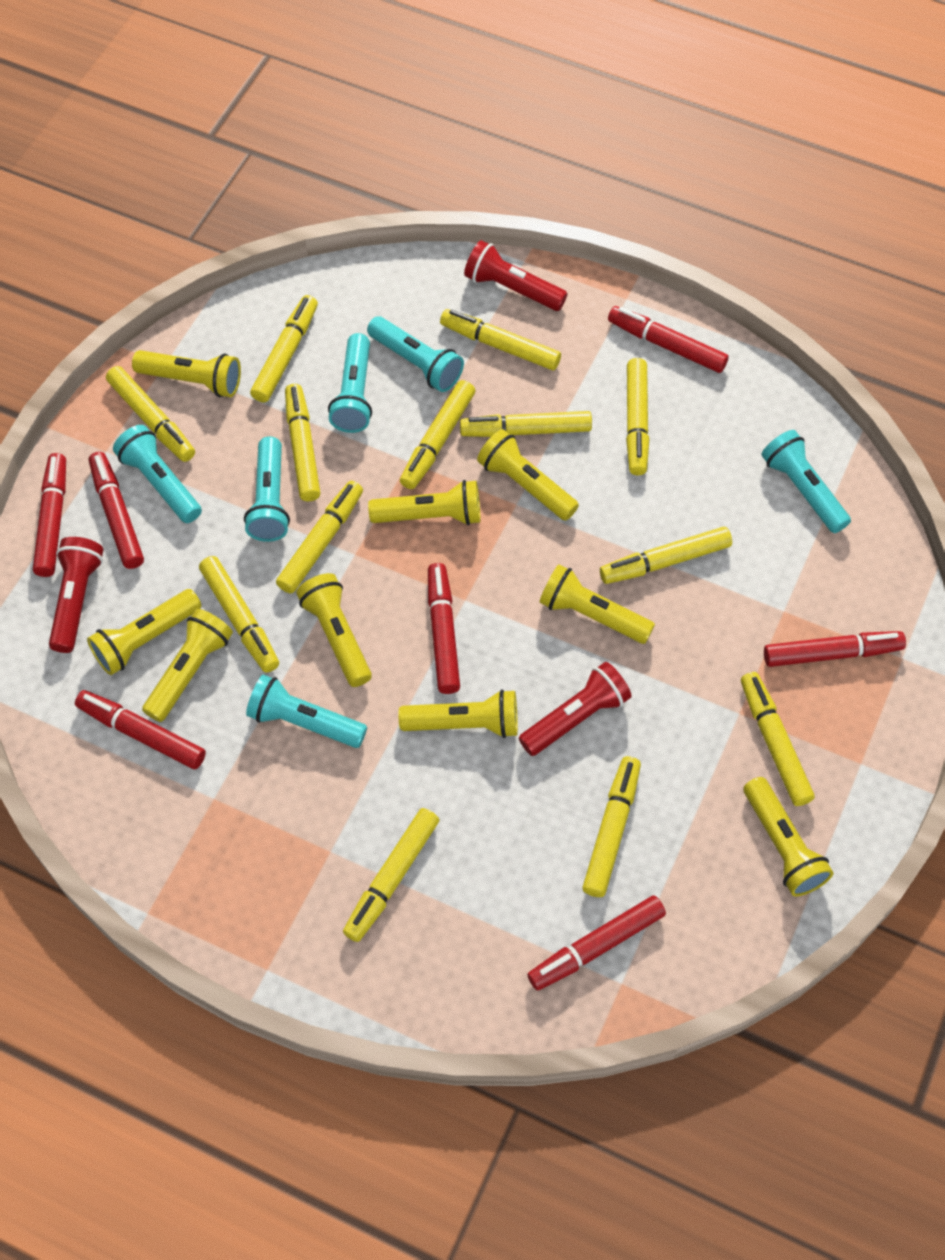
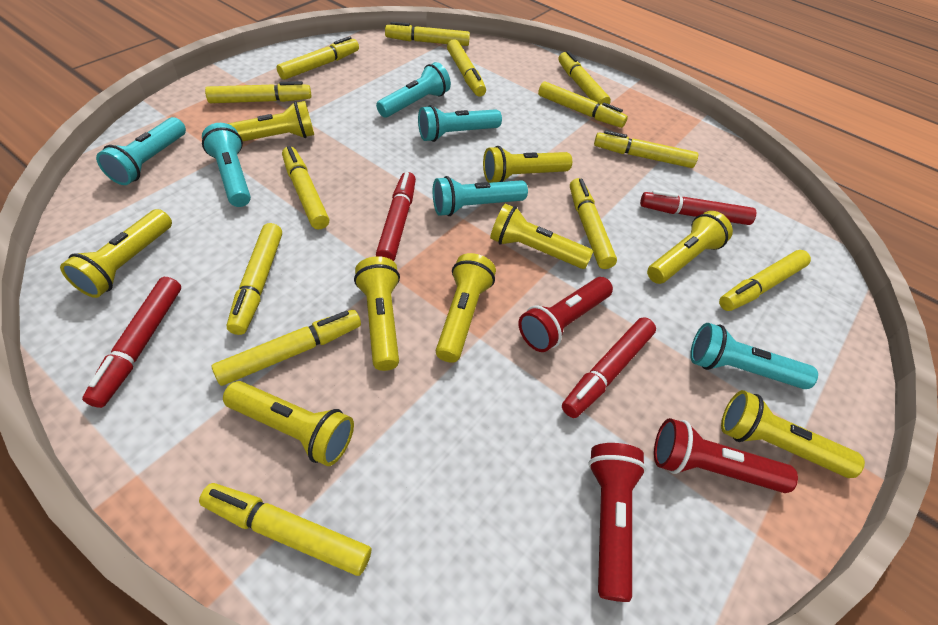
red marker: 7 -> 4

